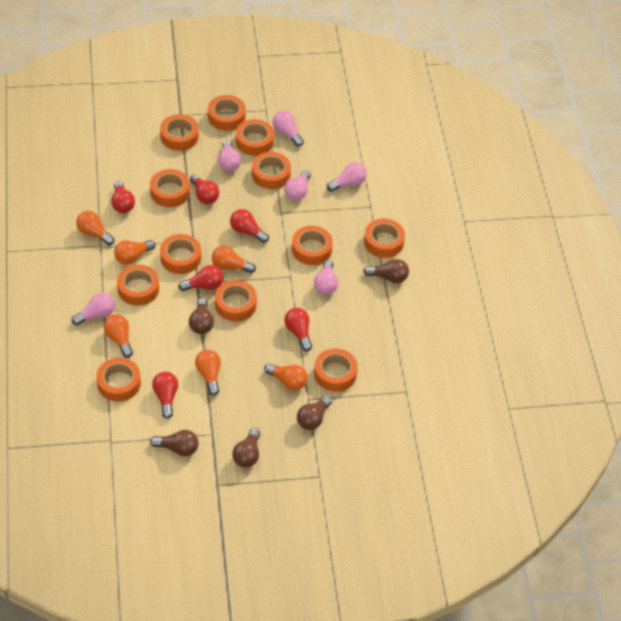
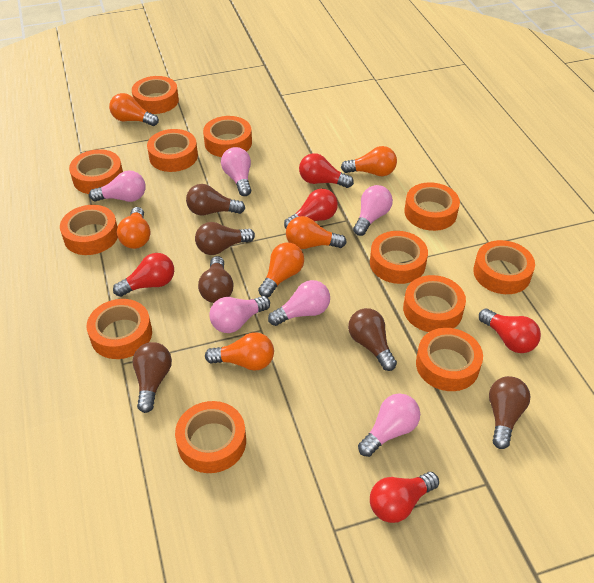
brown light bulb: 5 -> 6
red light bulb: 6 -> 5

